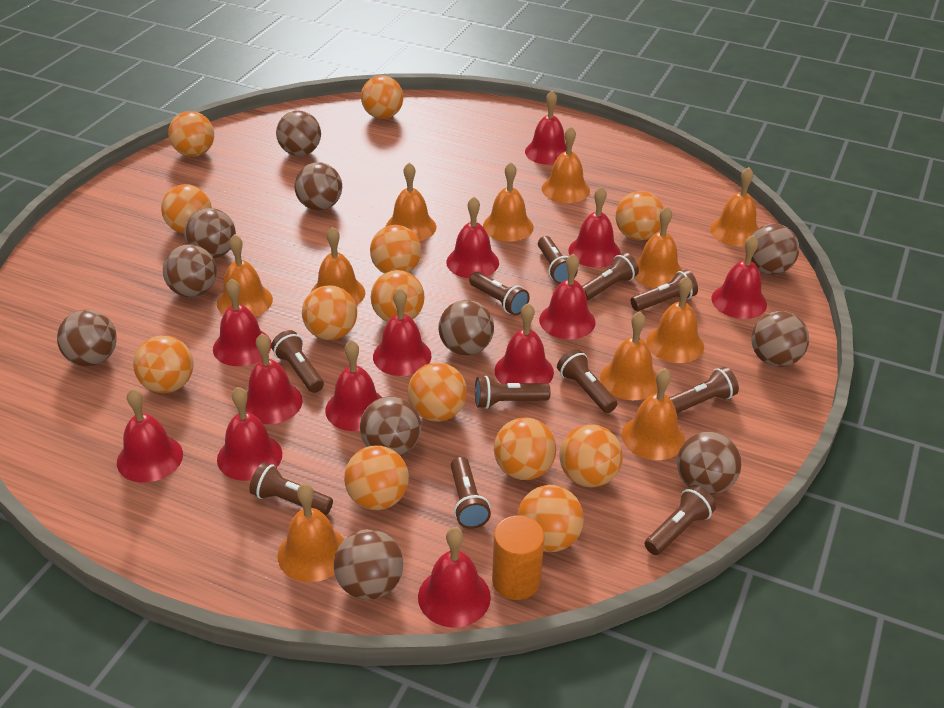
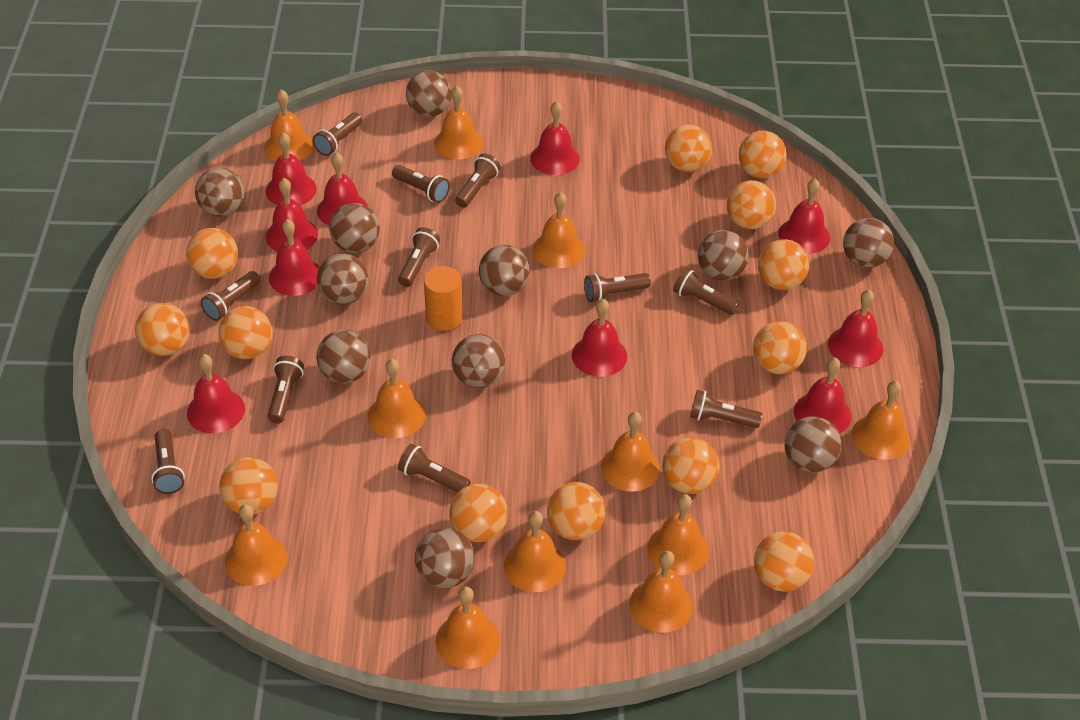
red bell: 13 -> 10

